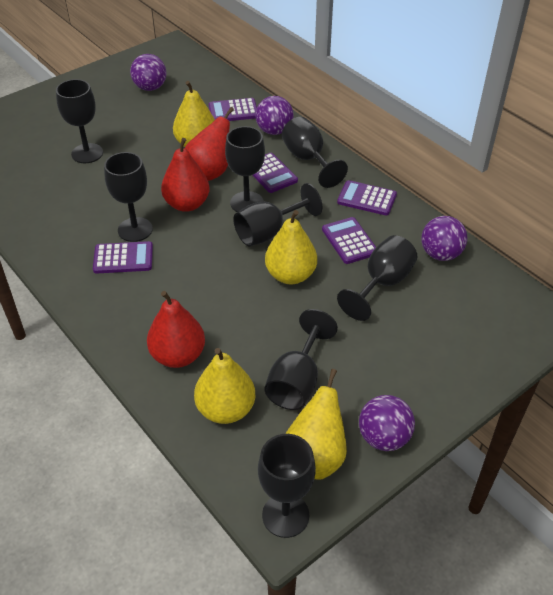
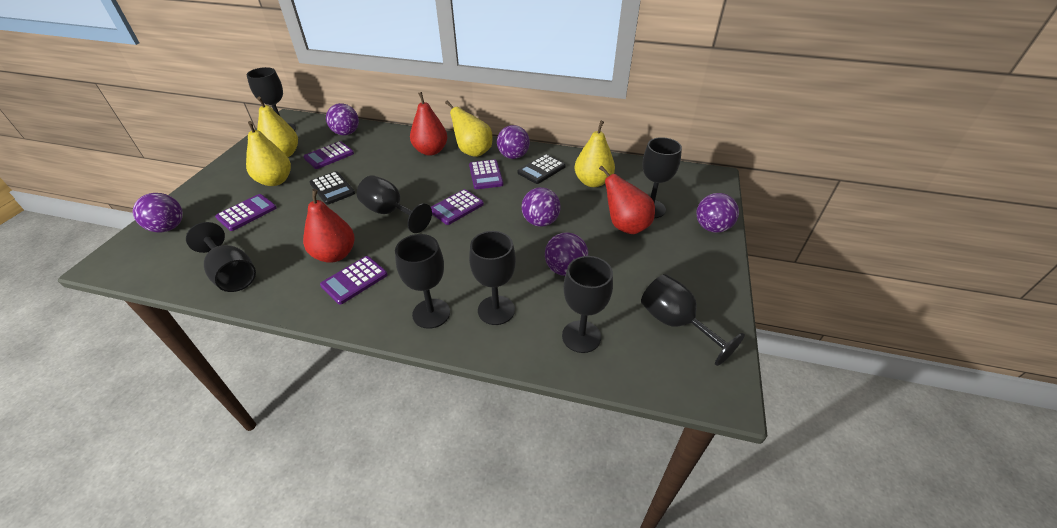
black calculator: 0 -> 2
purple ball: 4 -> 6

